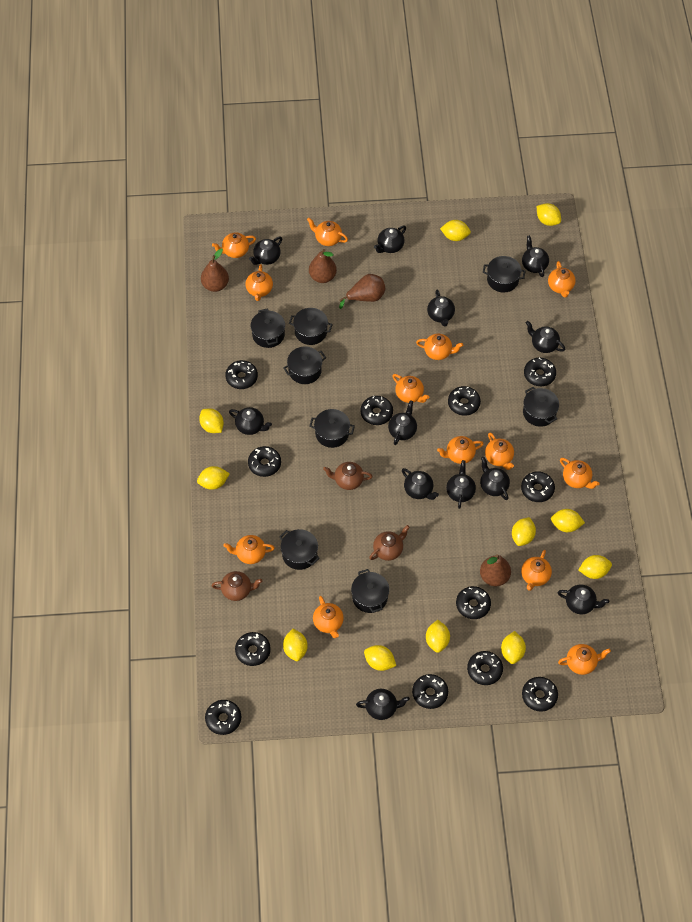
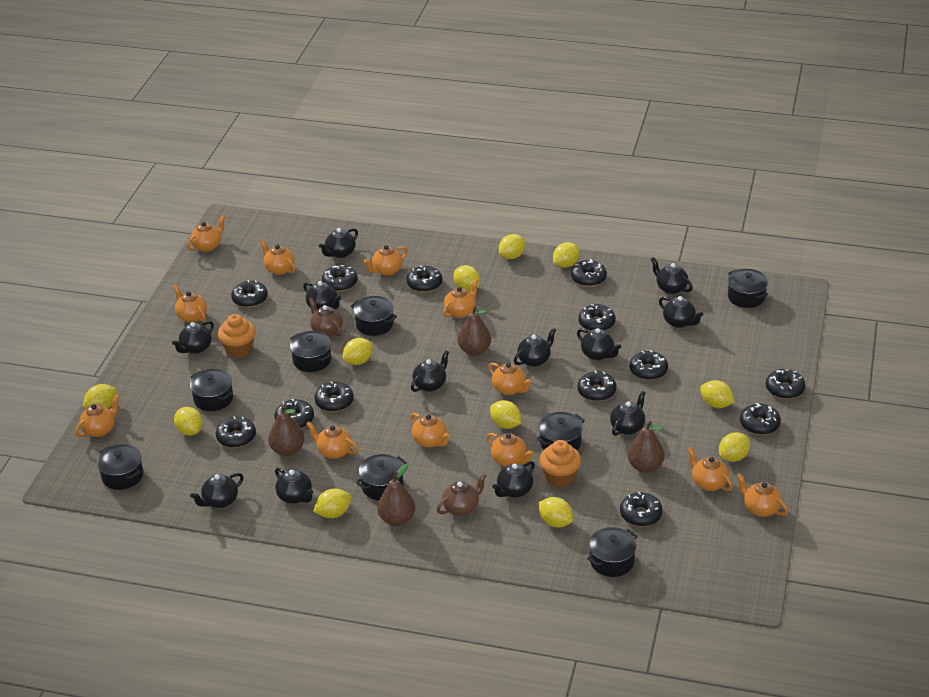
black donut: 12 -> 13
brown teapot: 3 -> 2
orange cupcake: 0 -> 2
orange teapot: 13 -> 12

